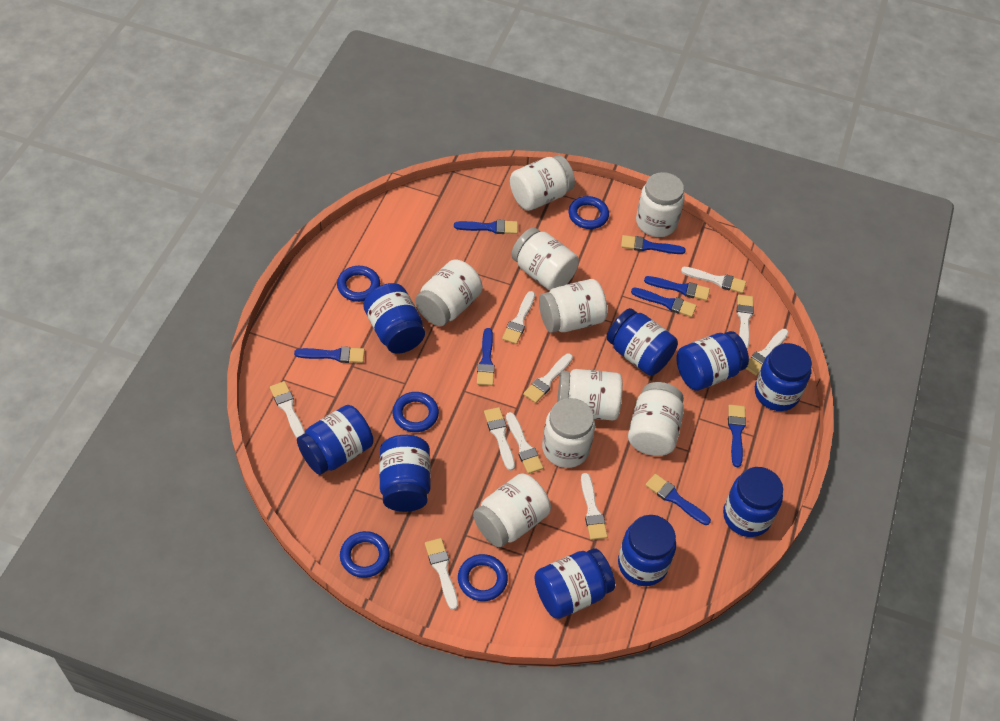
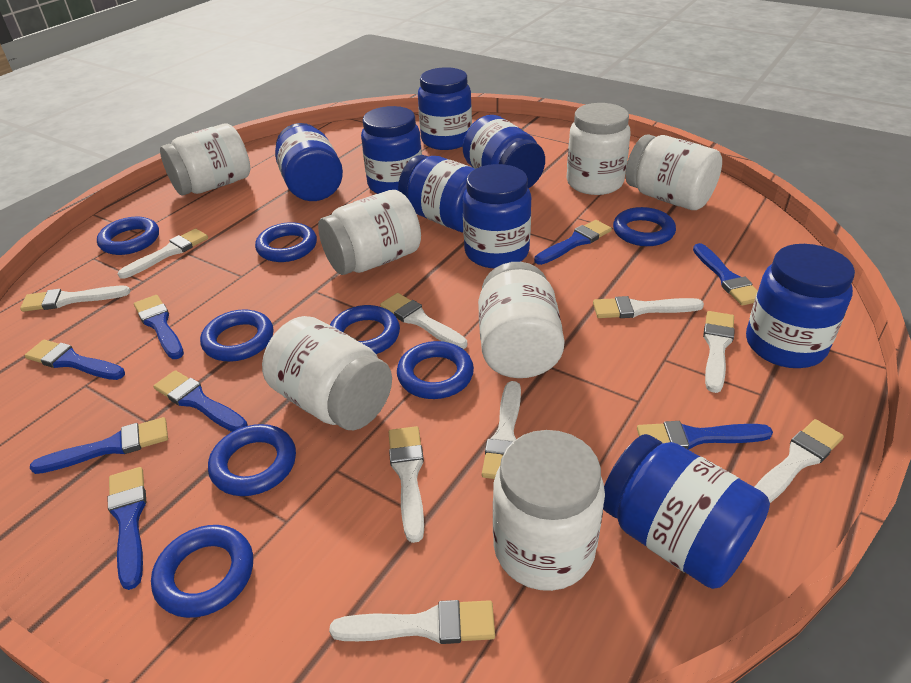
blue jar: 9 -> 8
blue ring: 5 -> 8
white brush: 10 -> 9
white jar: 9 -> 7

